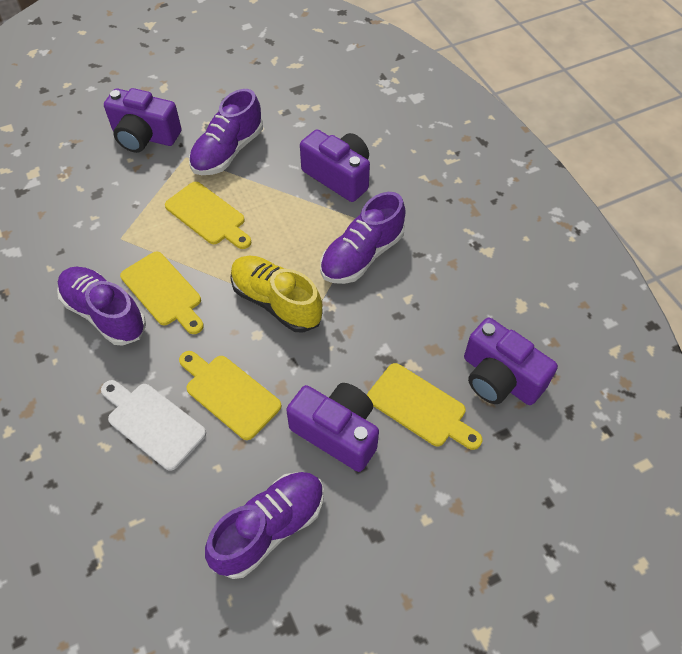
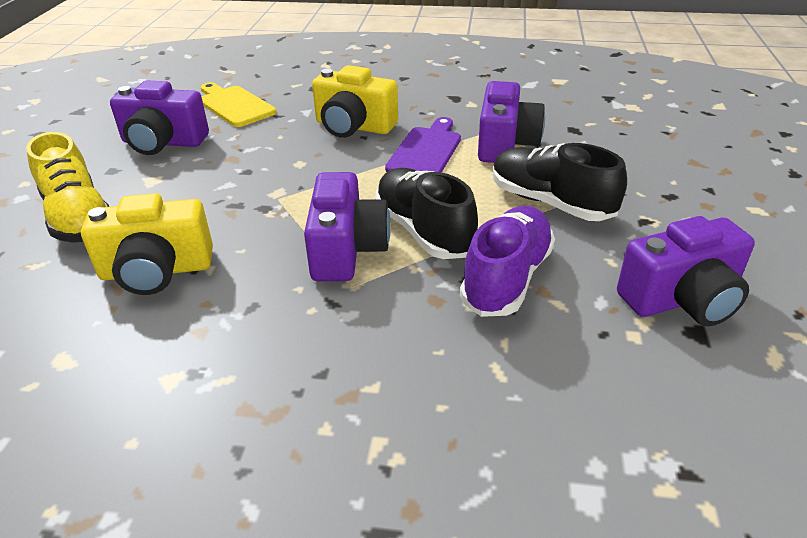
black shoe: 0 -> 2
purple cutting board: 0 -> 1
purple shoe: 4 -> 1
white cutting board: 1 -> 0
yellow camera: 0 -> 2
yellow cutting board: 4 -> 1

